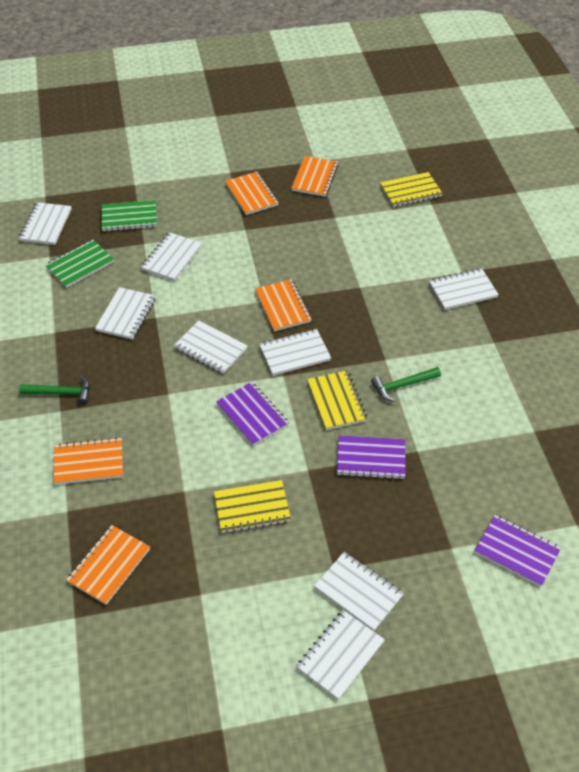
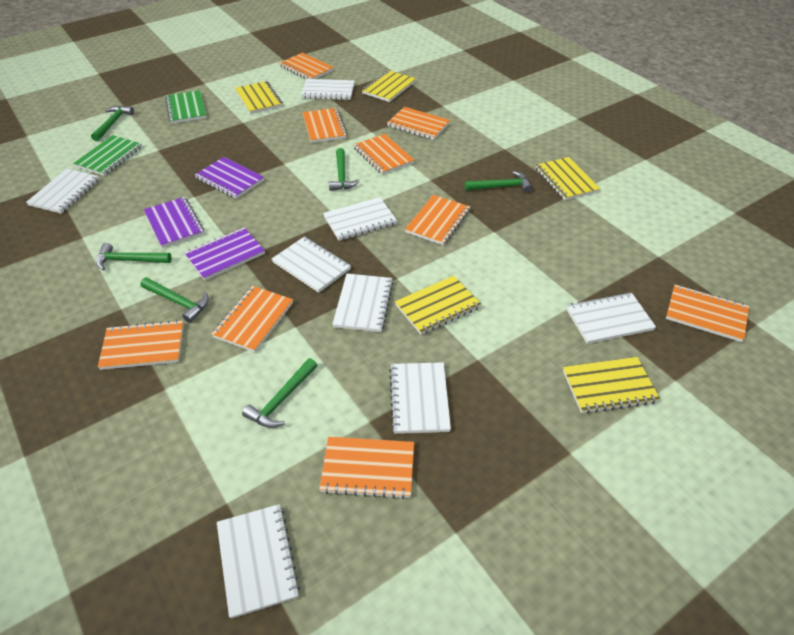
green hammer: 2 -> 6
orange notebook: 5 -> 9
yellow notebook: 3 -> 5

